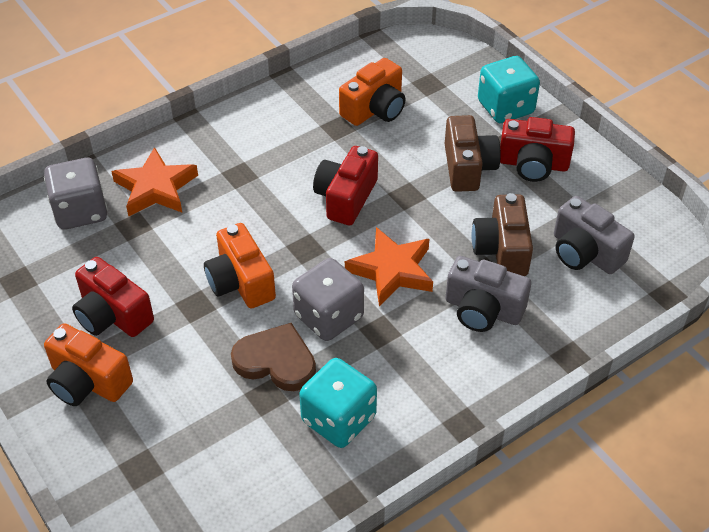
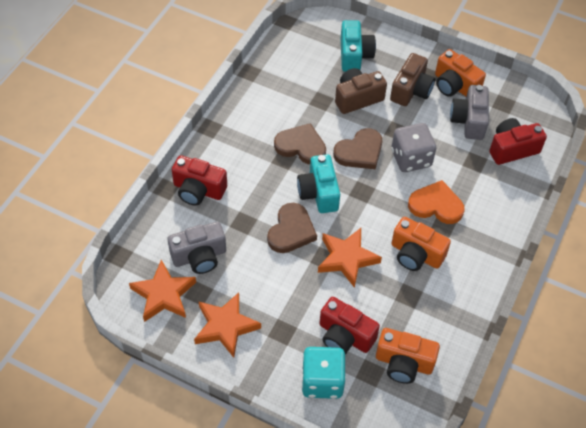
brown heart: 1 -> 3
grey dice: 2 -> 1
orange heart: 0 -> 1
orange star: 2 -> 3
turquoise camera: 0 -> 2
turquoise dice: 2 -> 1

